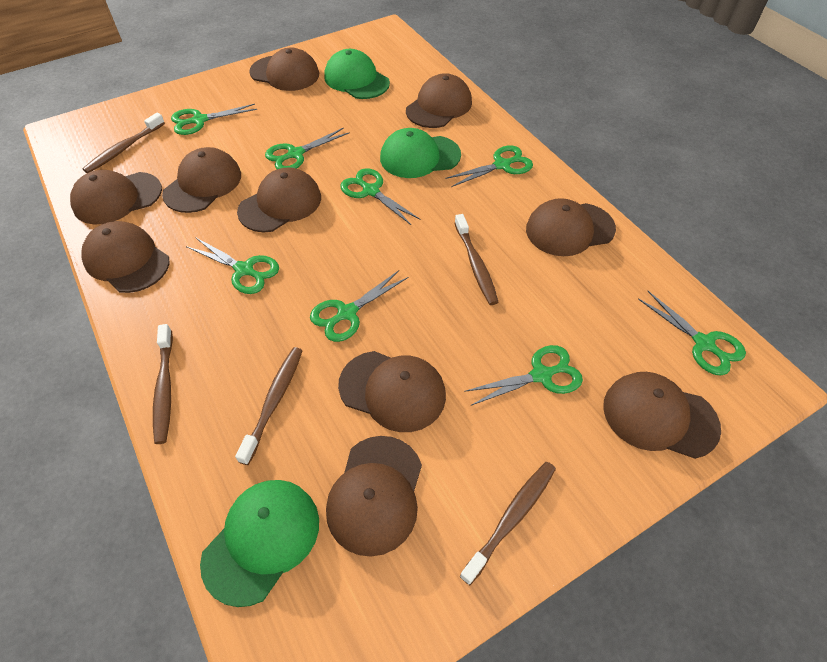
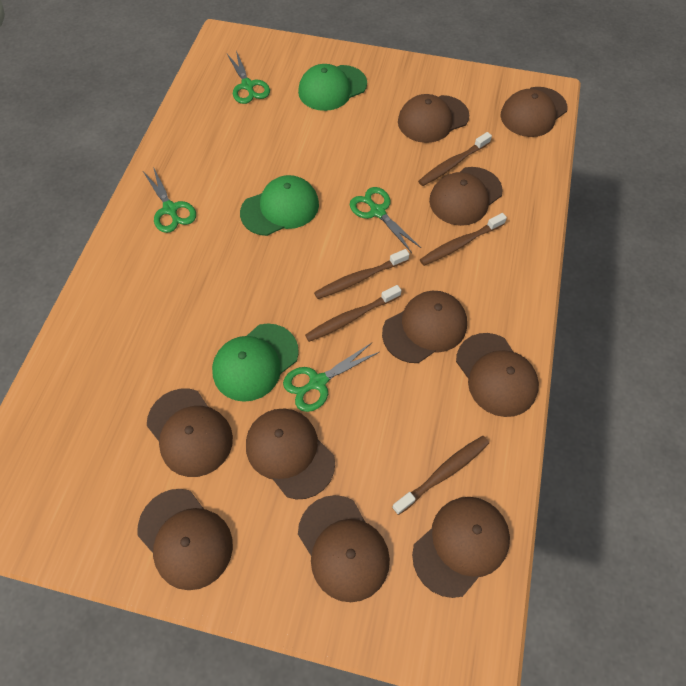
green scissors: 8 -> 4

